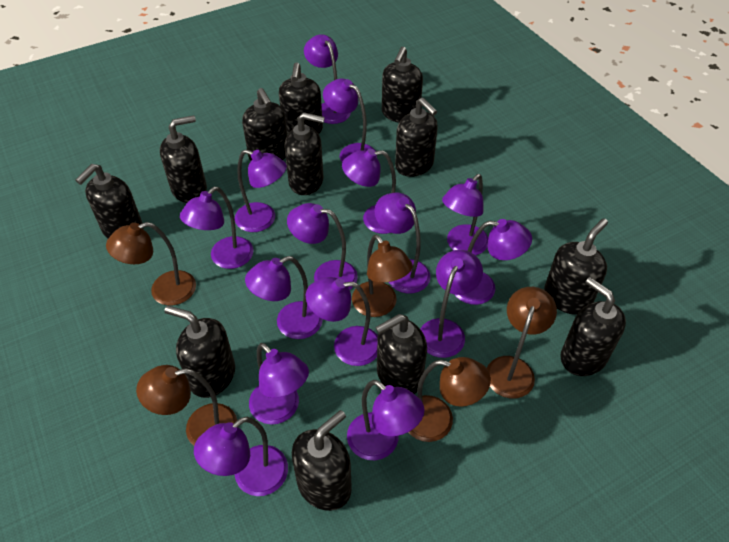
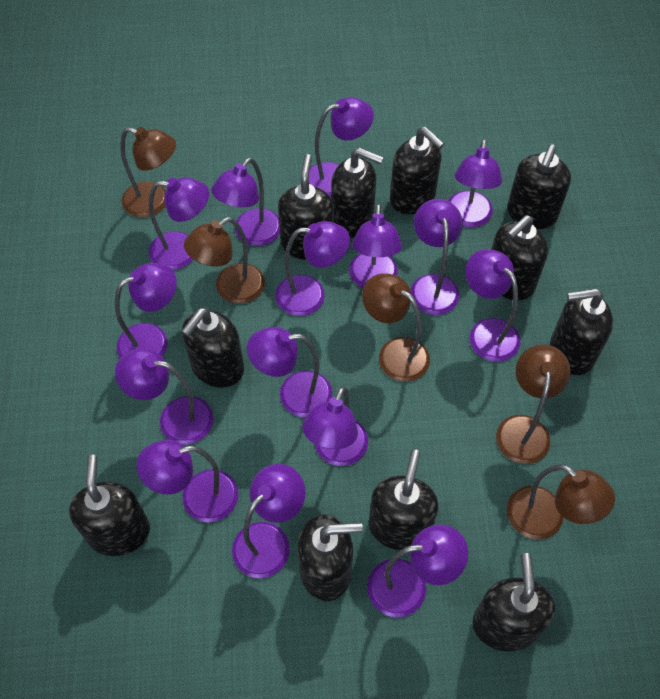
black soap dispenser: 12 -> 11

